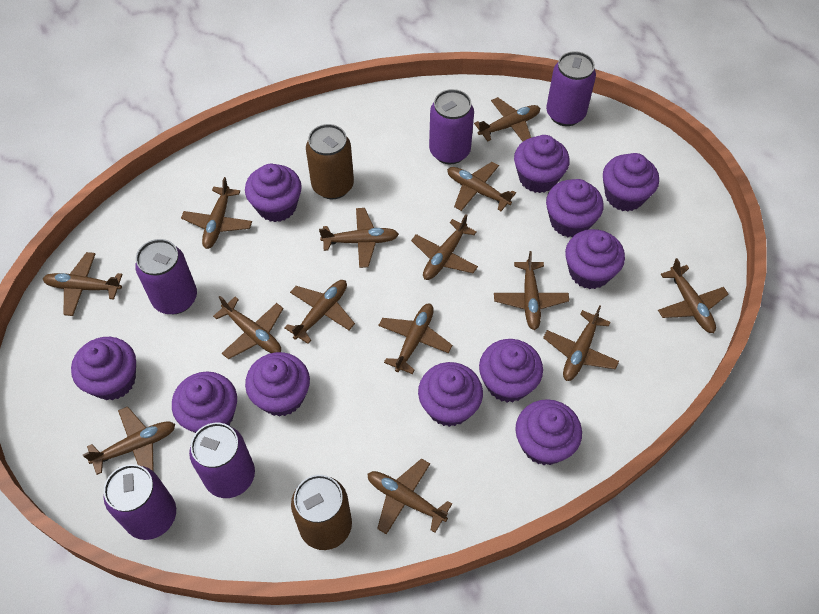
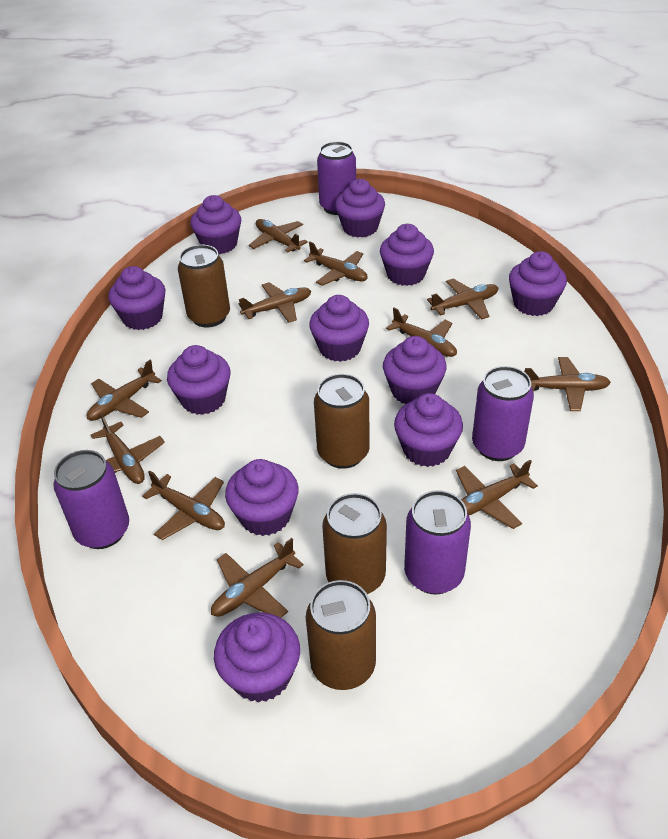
brown can: 2 -> 4
brown plane: 14 -> 11
purple can: 5 -> 4

